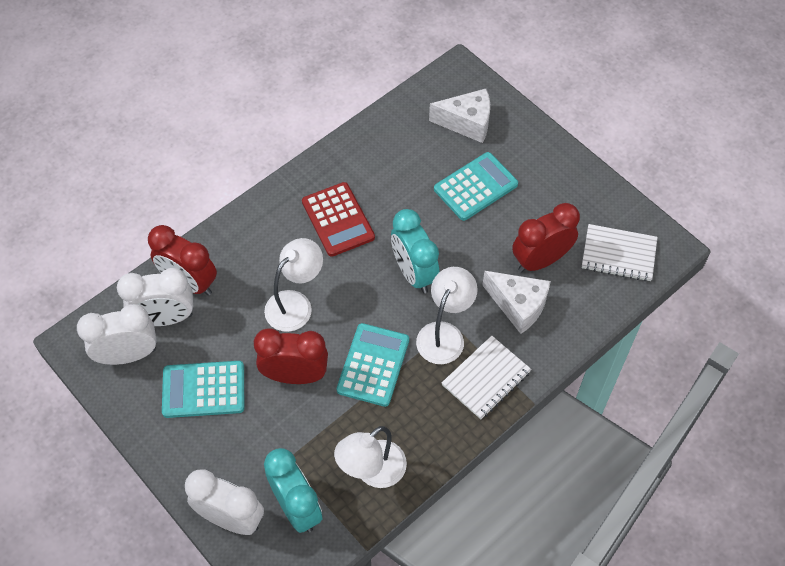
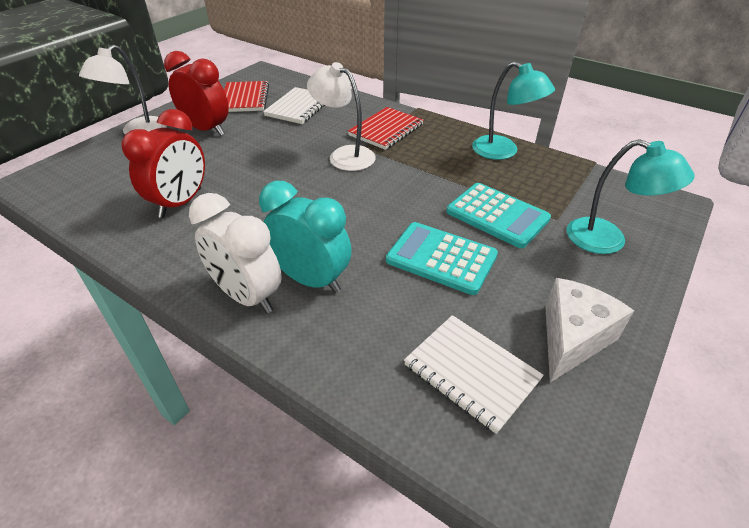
red calculator: 1 -> 0
red clock: 3 -> 2
red notebook: 0 -> 2
turquoise calculator: 3 -> 2
turquoise clock: 2 -> 1
turquoise lamp: 0 -> 2
white cheese: 2 -> 1
white clock: 3 -> 1
white lamp: 3 -> 2

